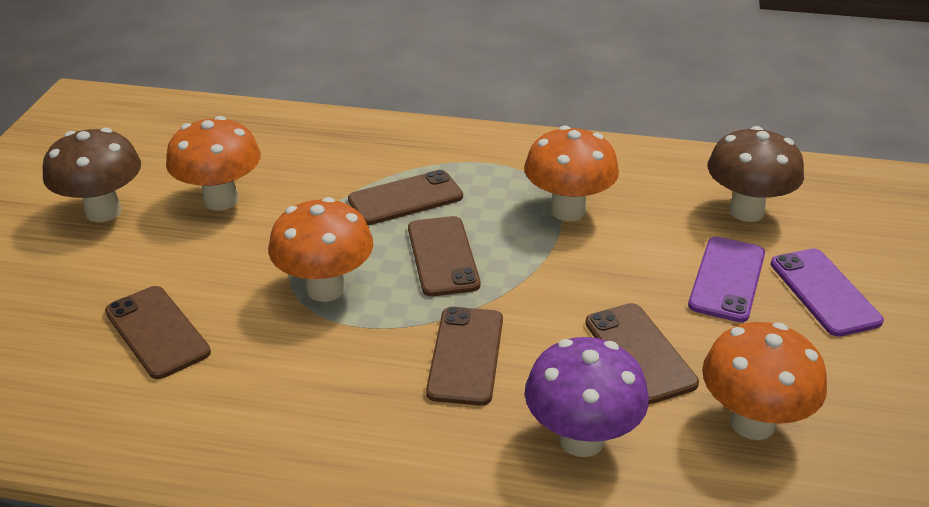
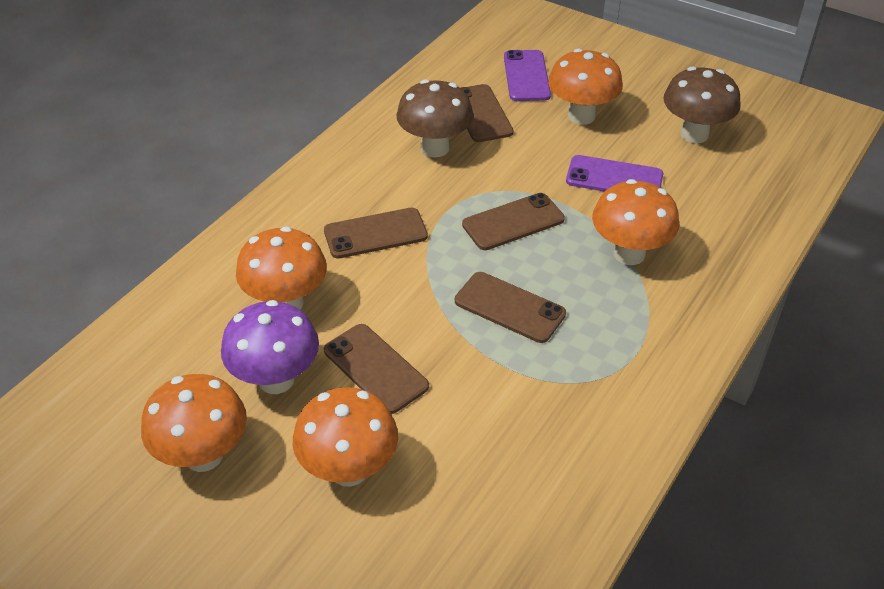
orange mushroom: 4 -> 5

